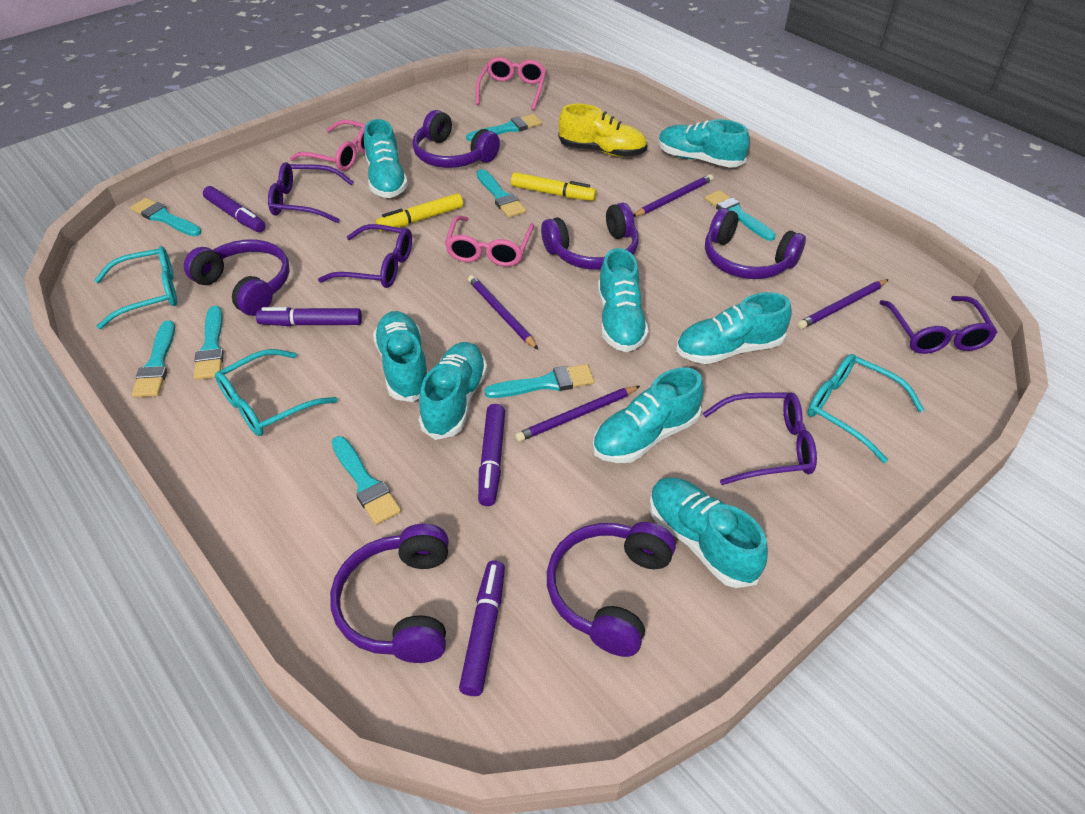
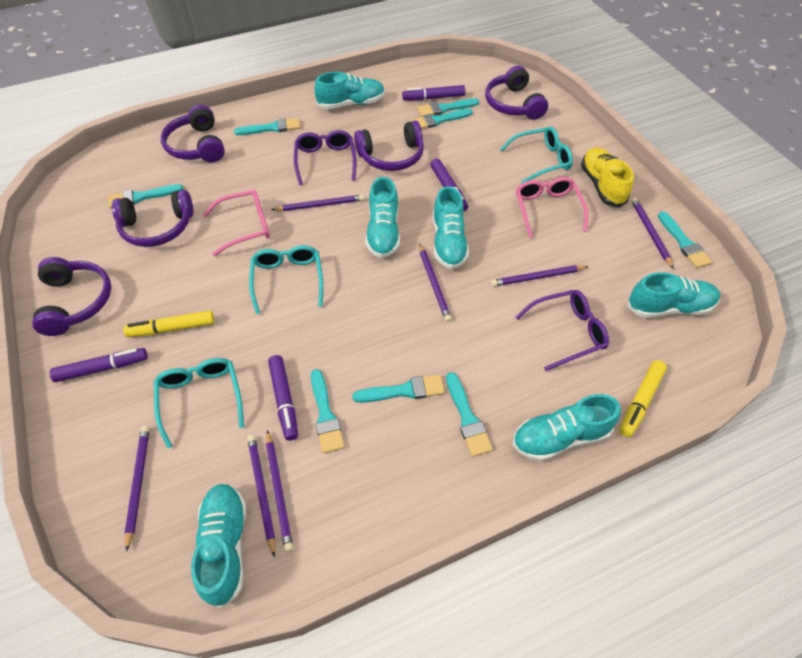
pink glasses: 3 -> 2
purple glasses: 4 -> 2
purple headphones: 6 -> 5
purple pencil: 4 -> 7
turquoise shoe: 8 -> 6

